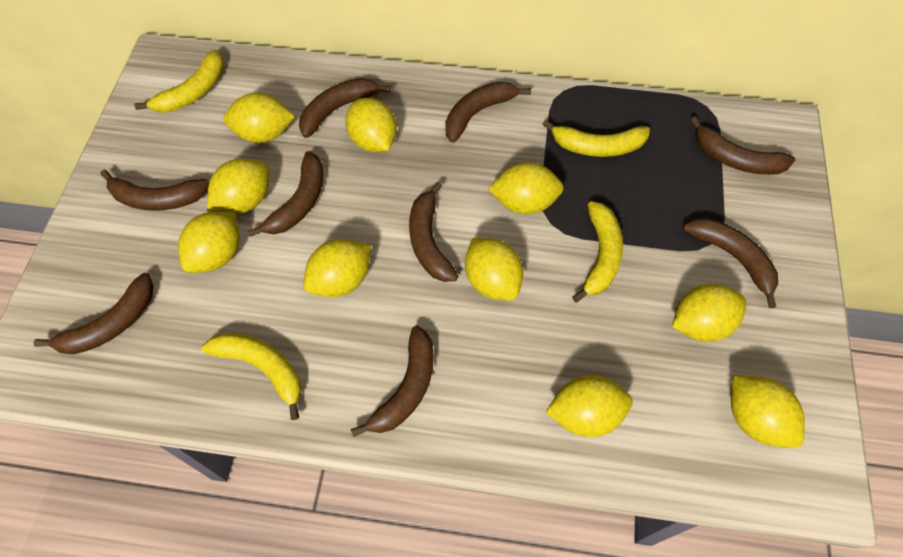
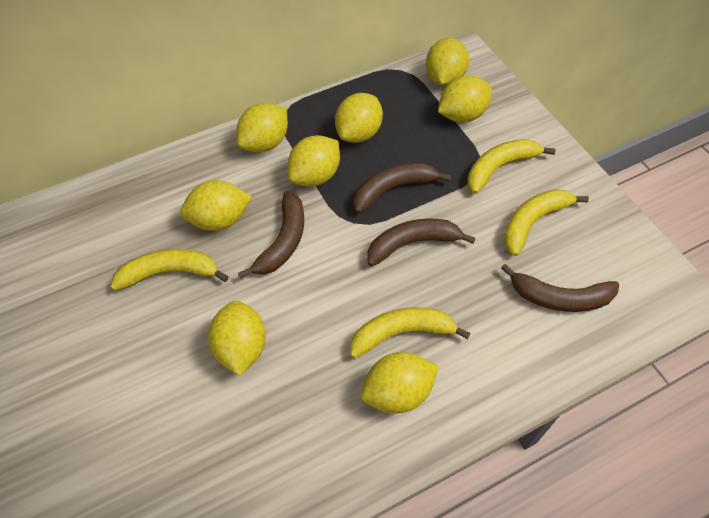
brown banana: 9 -> 4
yellow lemon: 10 -> 8

